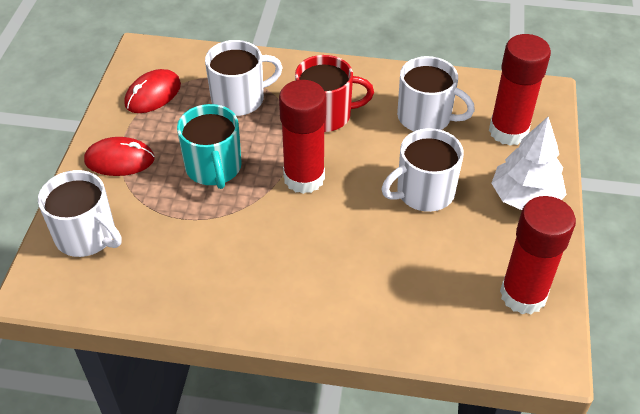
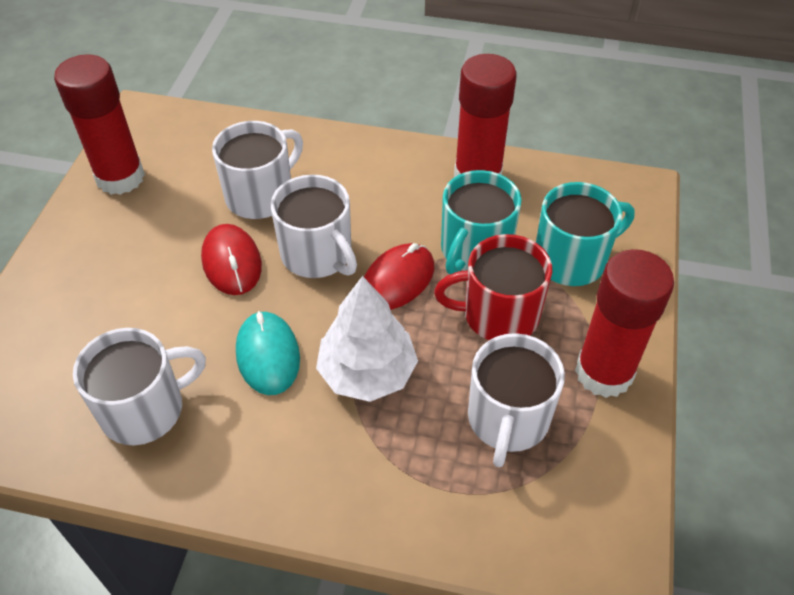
turquoise mouse: 0 -> 1
turquoise mug: 1 -> 2

